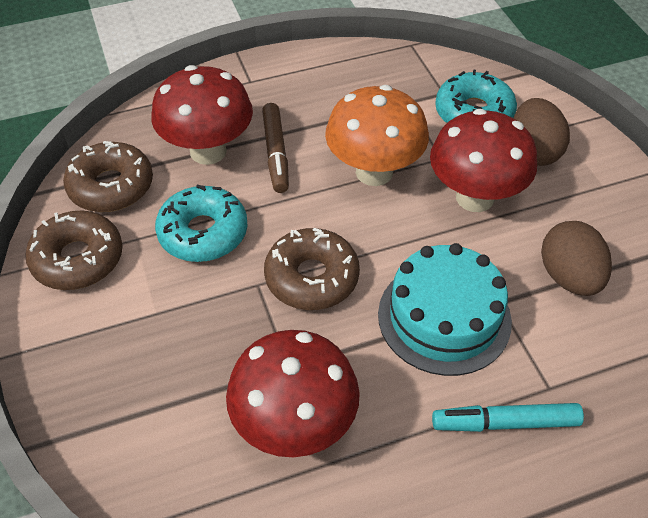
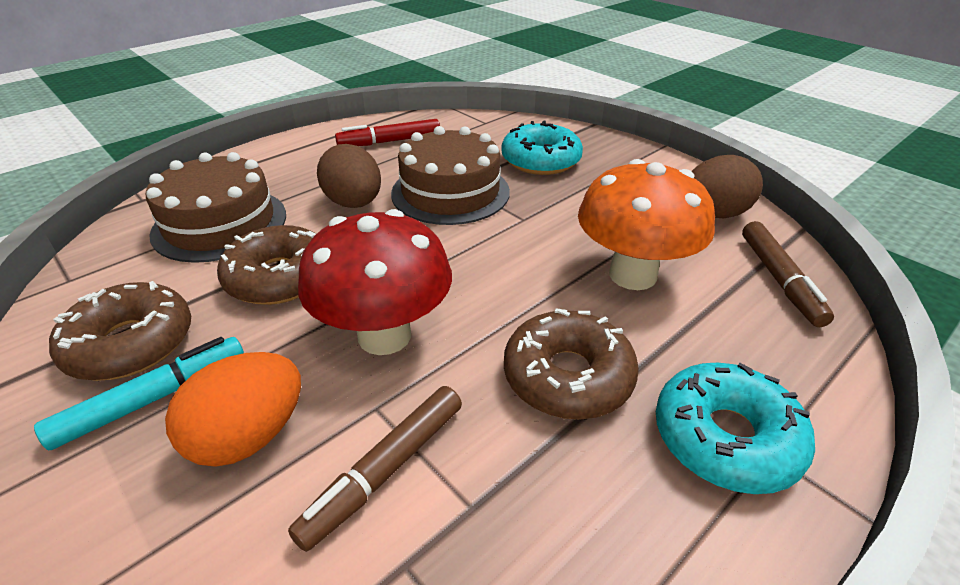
brown cake: 0 -> 2
brown marker: 1 -> 2
orange egg: 0 -> 1
red marker: 0 -> 1
red mushroom: 3 -> 1
turquoise cake: 1 -> 0

